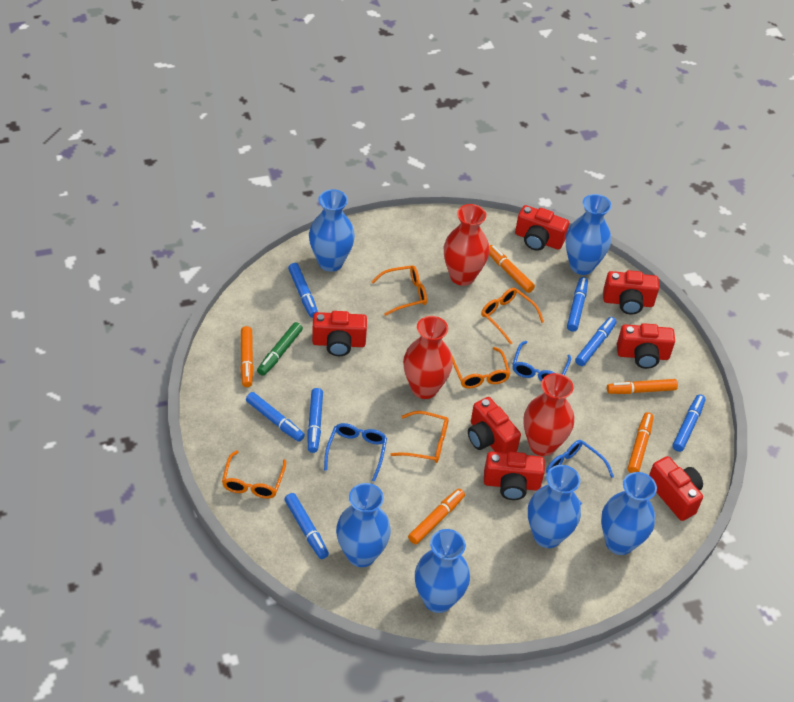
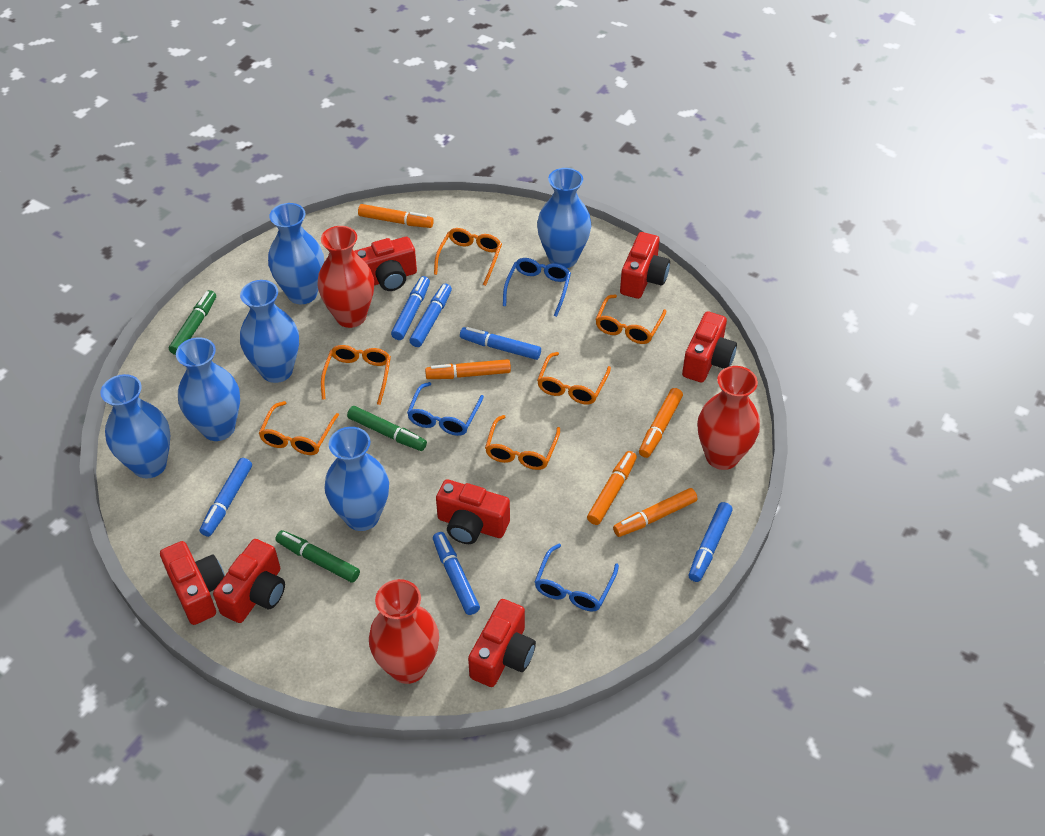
blue marker: 7 -> 6
green marker: 1 -> 3
orange glasses: 5 -> 6

